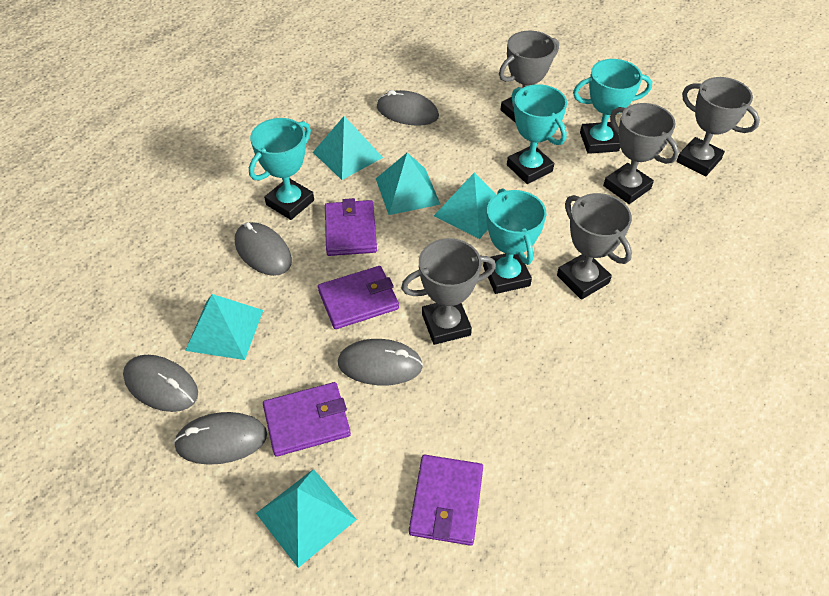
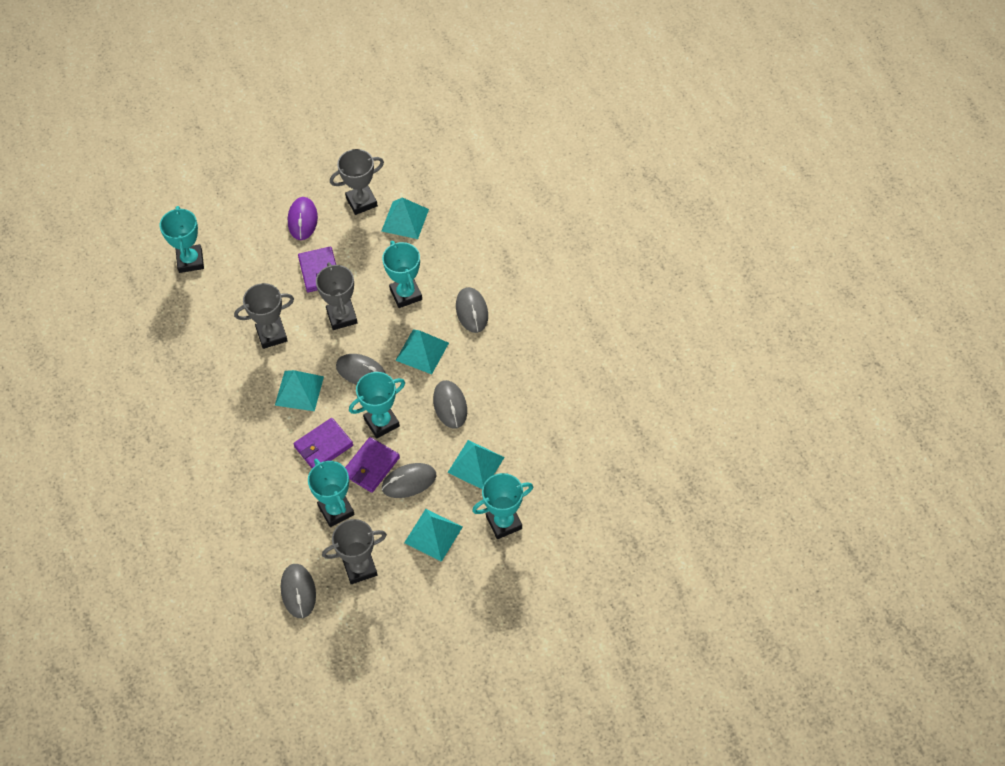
grey trophy: 5 -> 4
purple mouse: 0 -> 1
purple wallet: 4 -> 3
turquoise trophy: 4 -> 5

